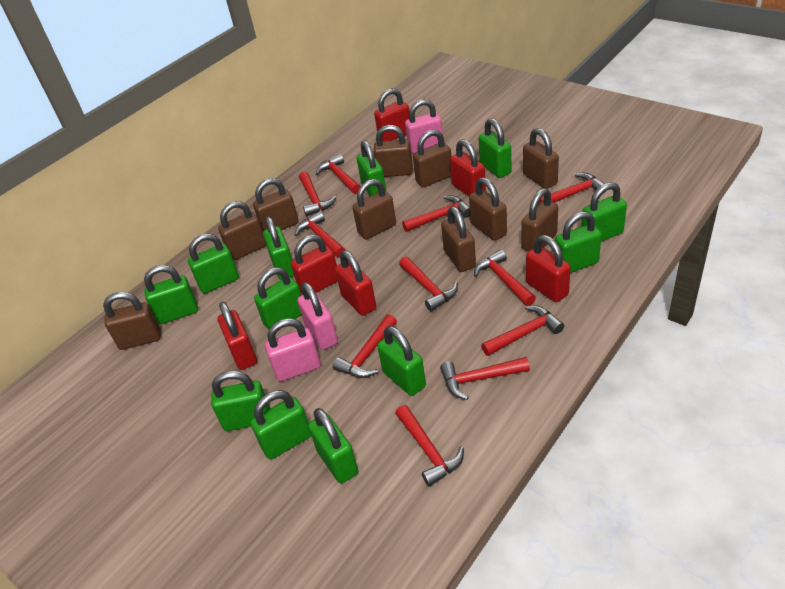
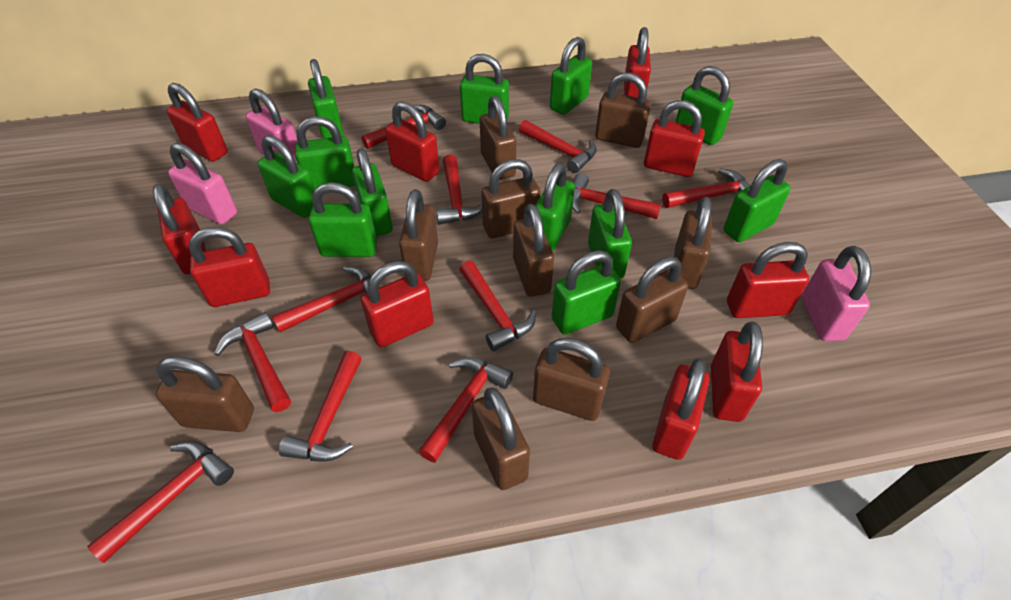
red padlock: 6 -> 10

